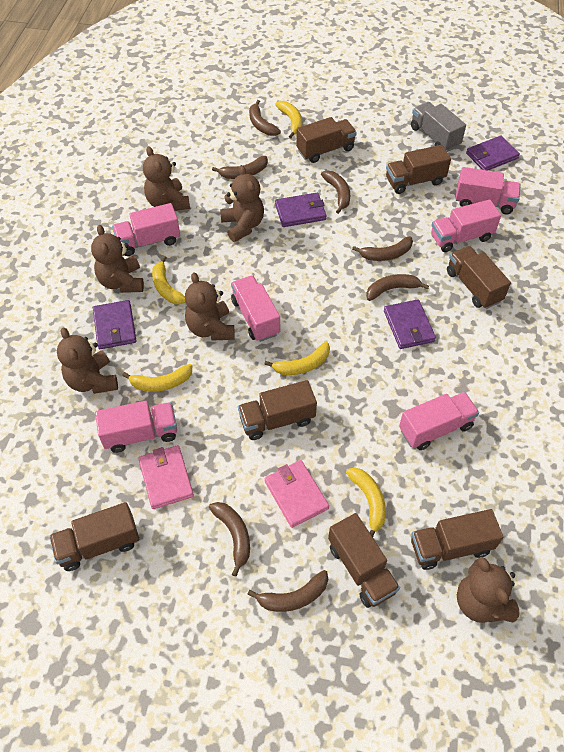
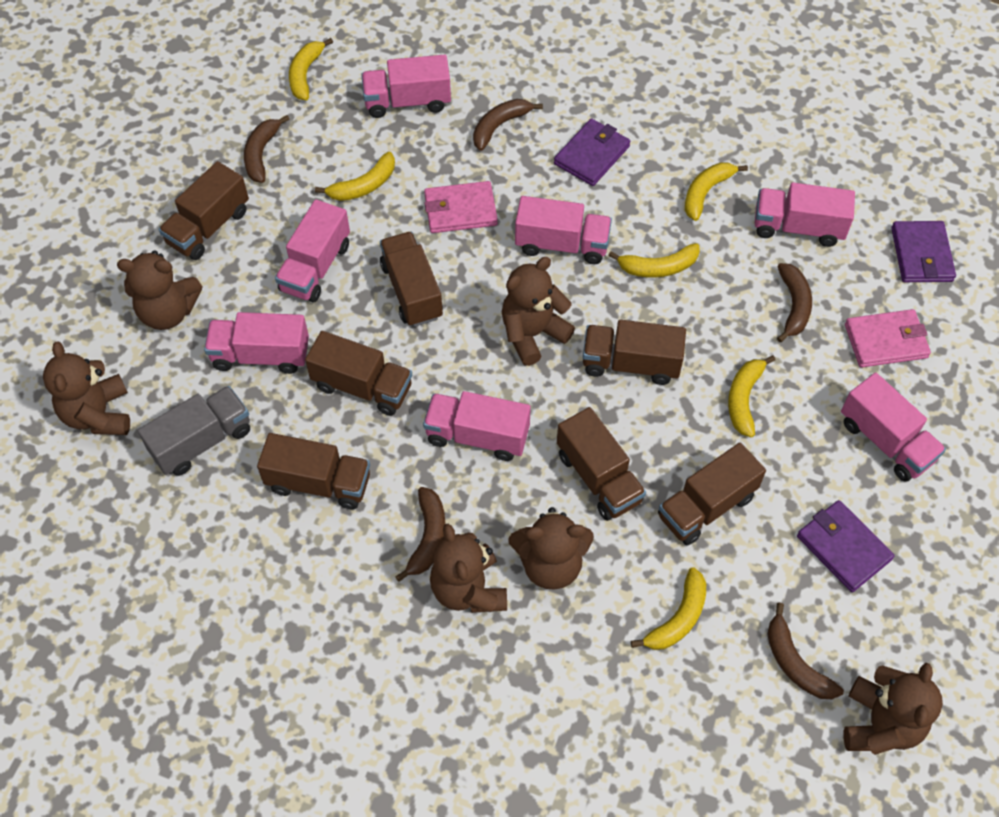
brown banana: 7 -> 5
pink truck: 6 -> 7
purple wallet: 4 -> 3
yellow banana: 5 -> 6

